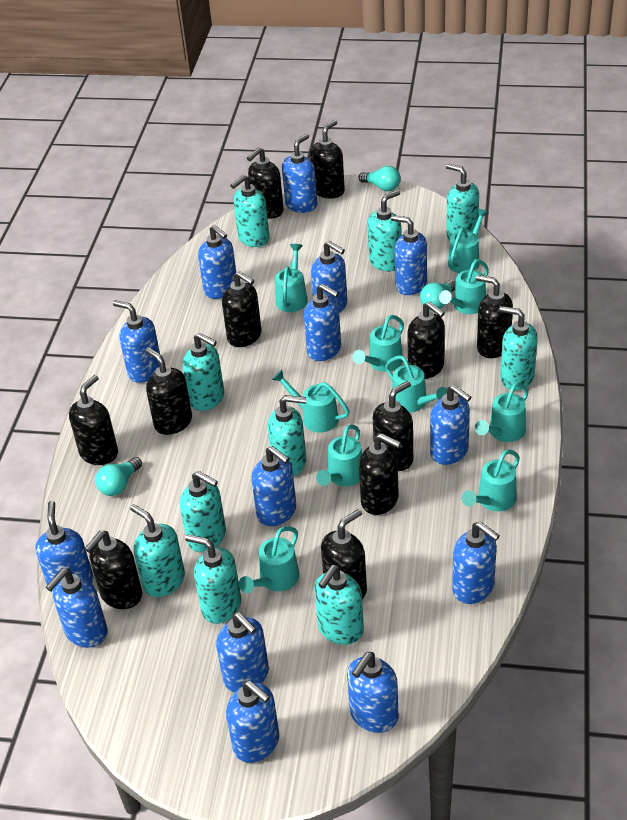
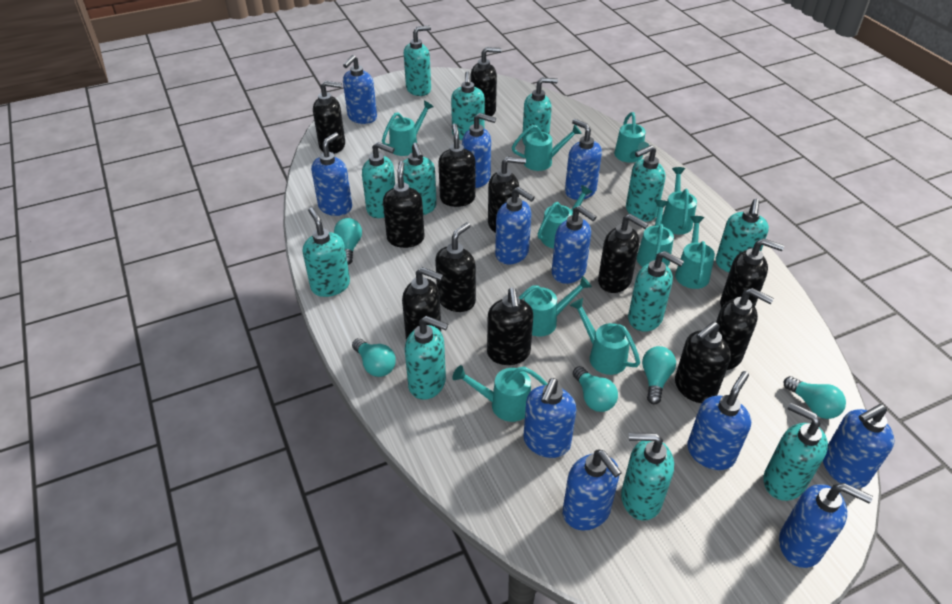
black soap dispenser: 11 -> 12
blue soap dispenser: 14 -> 11
turquoise light bulb: 3 -> 5
turquoise soap dispenser: 10 -> 12

